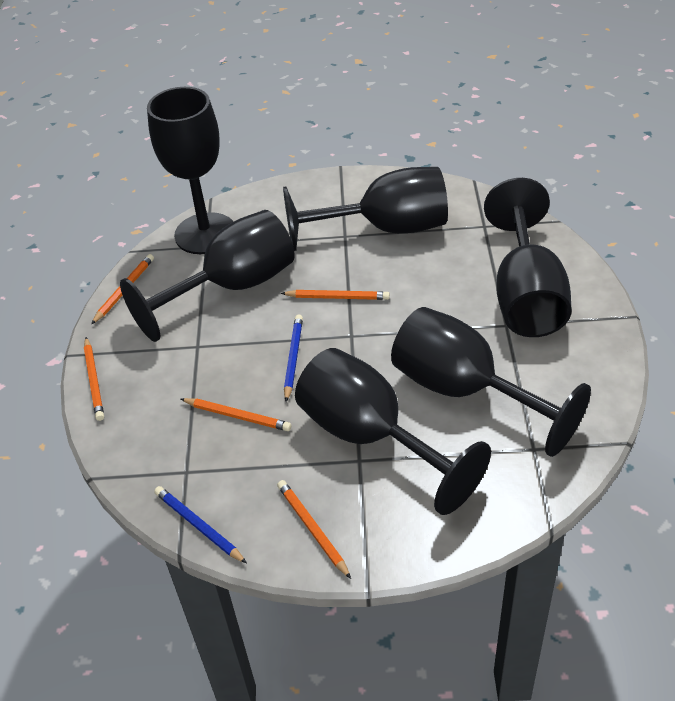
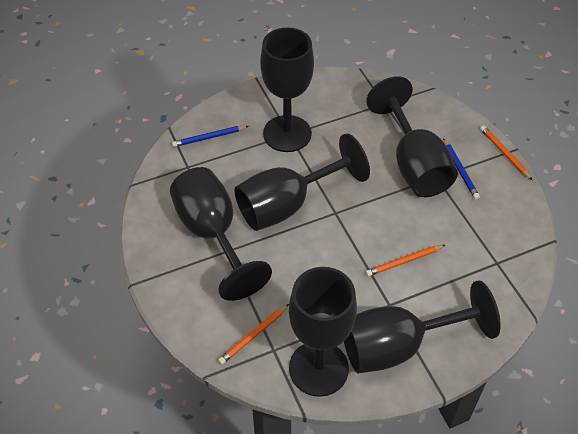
orange pencil: 5 -> 3

